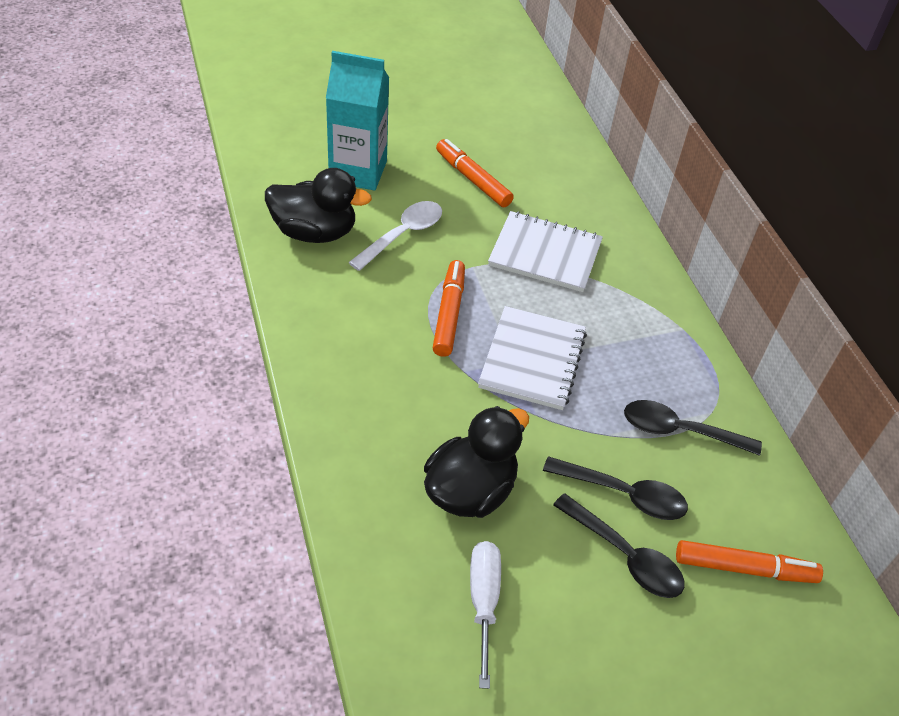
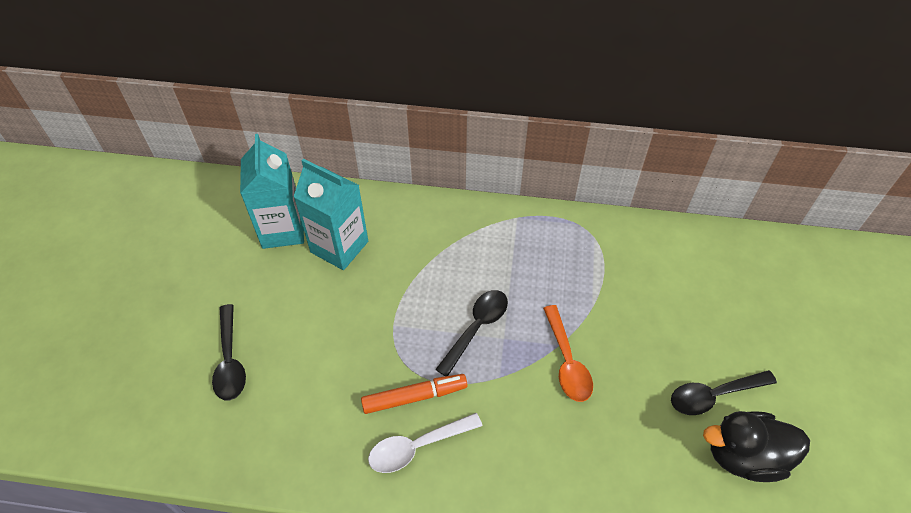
black duck: 2 -> 1
orange marker: 3 -> 1
orange spoon: 0 -> 1
turquoise carton: 1 -> 2
white notebook: 2 -> 0
white screwdriver: 1 -> 0

